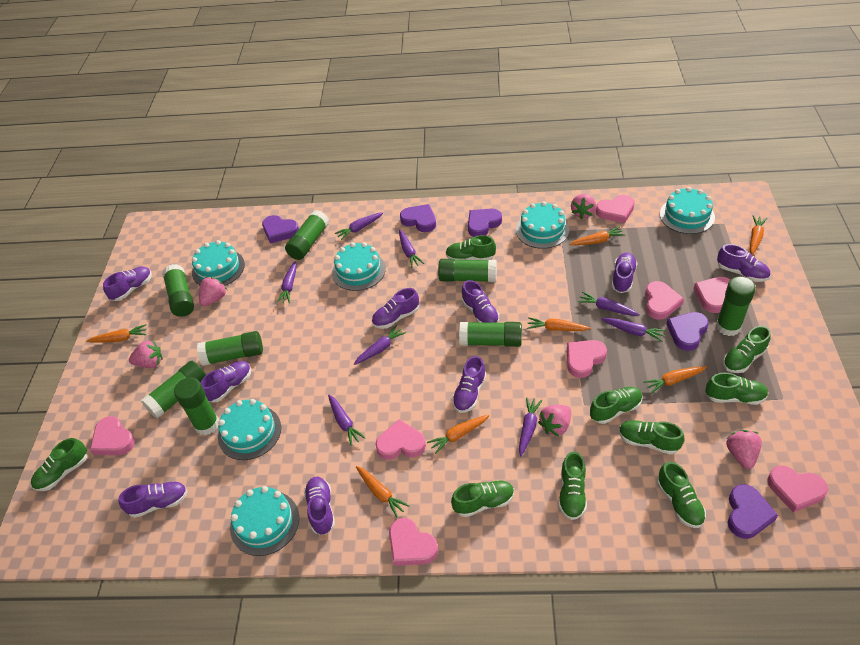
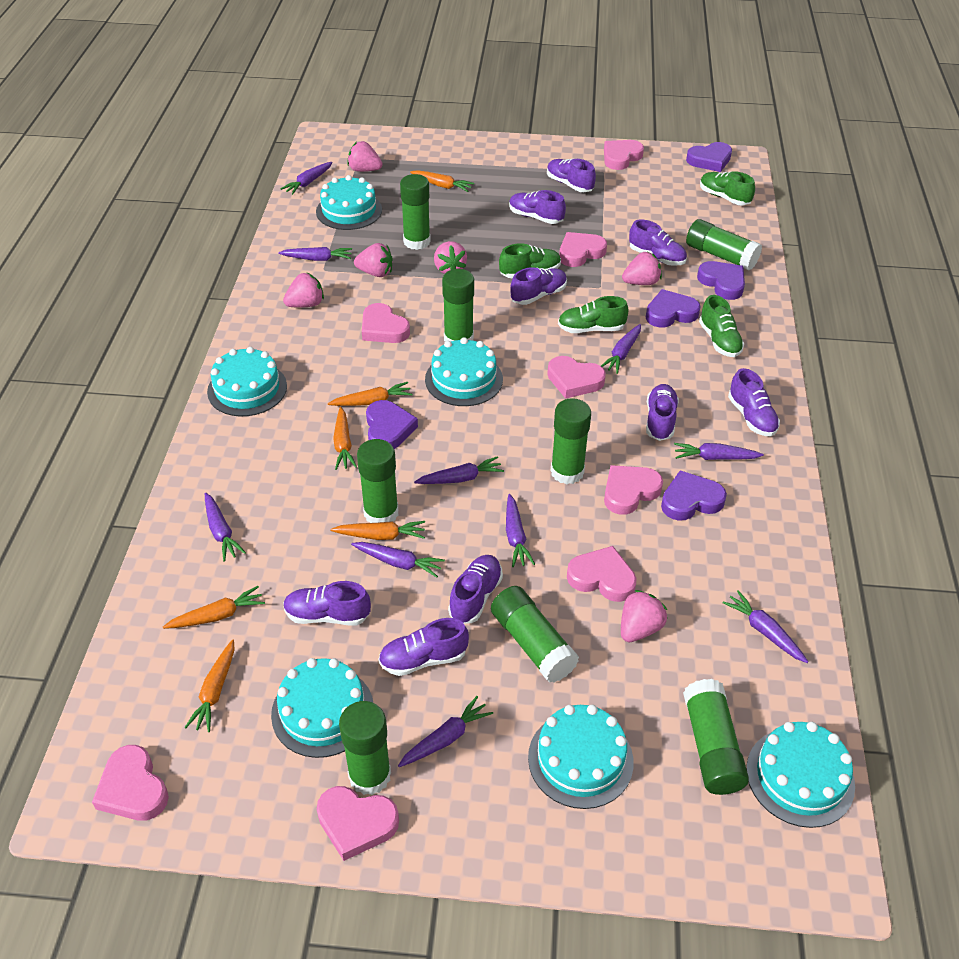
green shoe: 9 -> 4
orange carrot: 7 -> 6
pink strawberry: 5 -> 6
purple carrot: 8 -> 10

